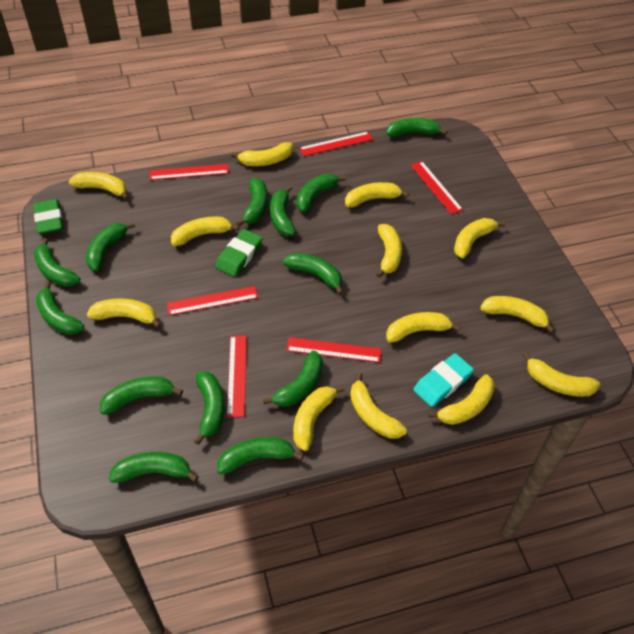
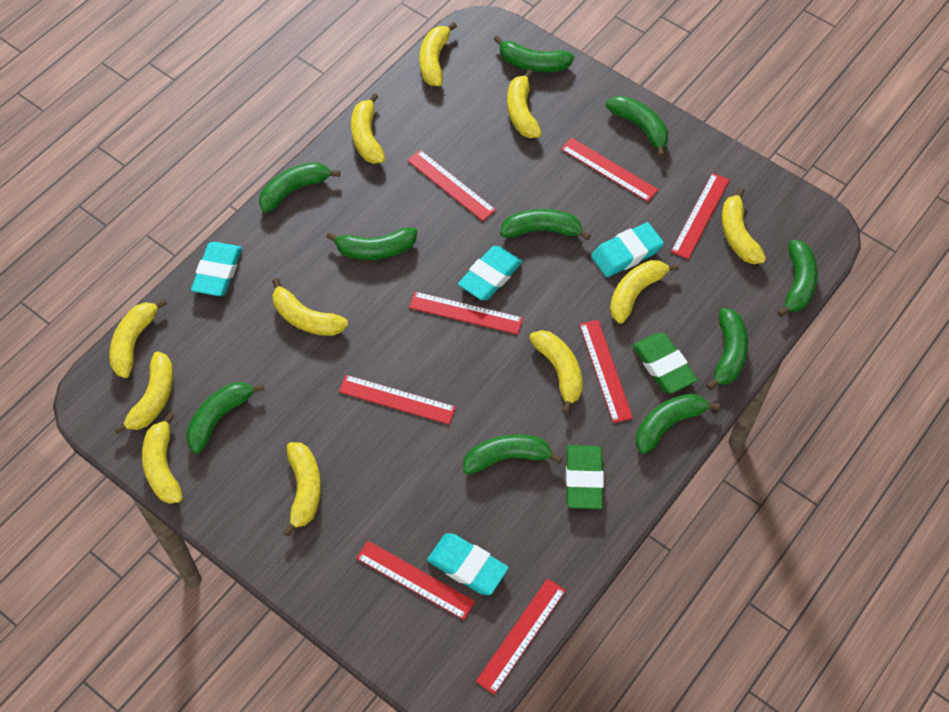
green banana: 13 -> 10
red ruler: 6 -> 8
turquoise eraser: 1 -> 4
yellow banana: 13 -> 11

